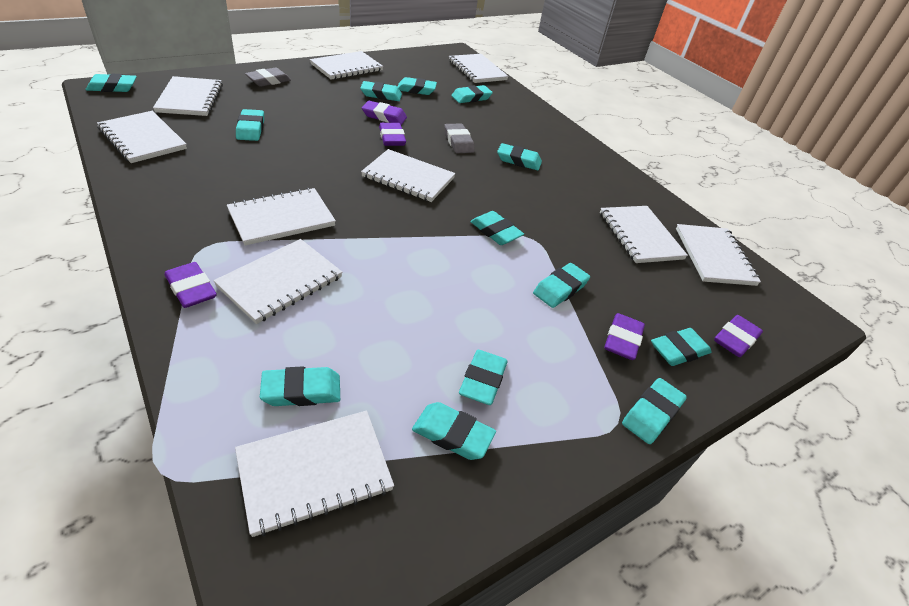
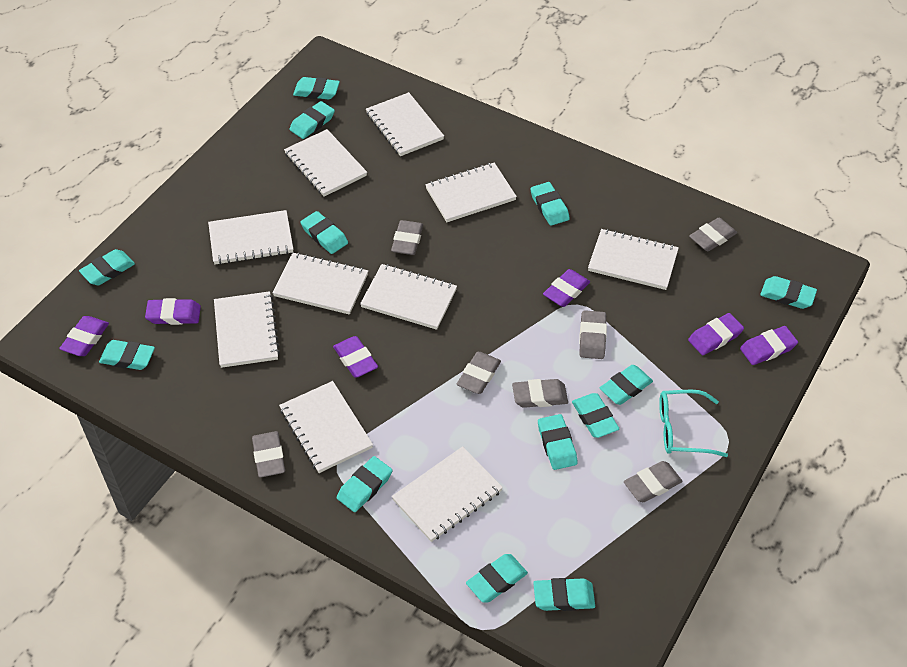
grey eraser: 2 -> 7
purple eraser: 5 -> 6
turquoise glasses: 0 -> 1

